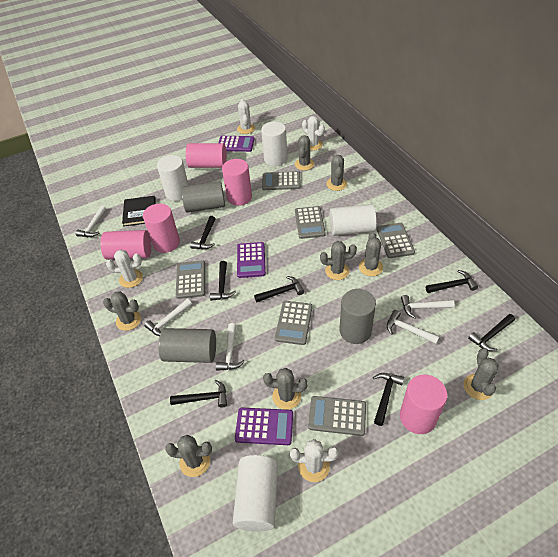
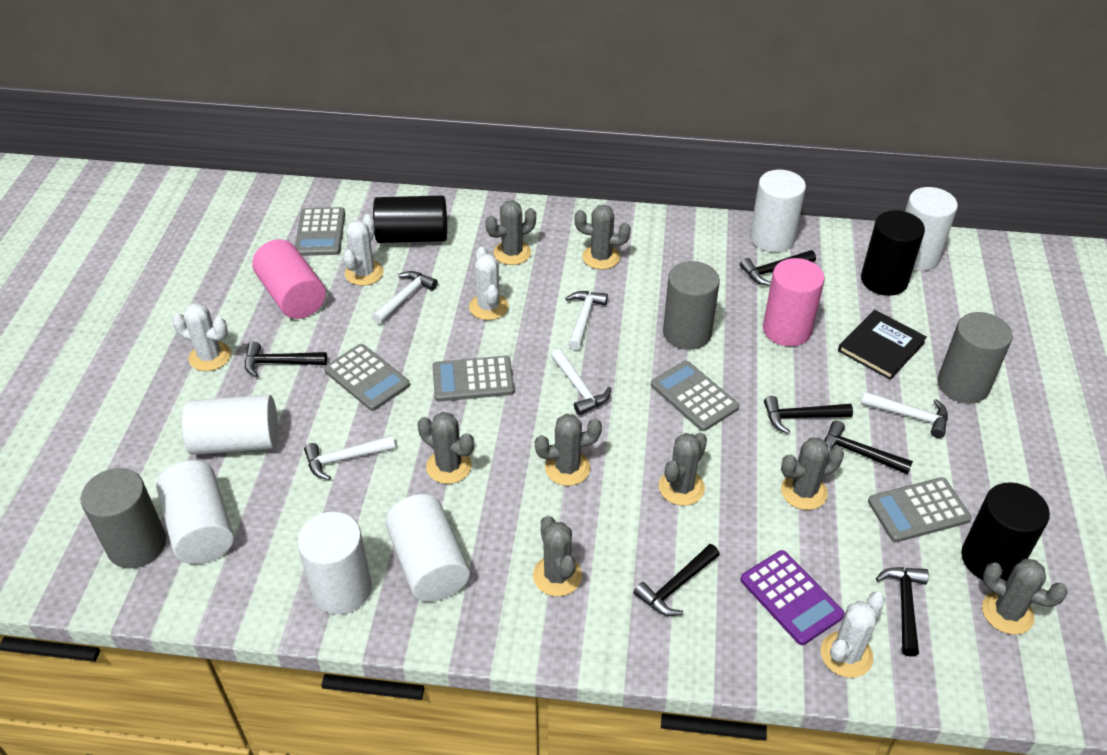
black cylinder: 0 -> 3
black hammer: 7 -> 6
grey calculator: 6 -> 5
pink cylinder: 5 -> 2
purple calculator: 3 -> 1
white cylinder: 4 -> 6

